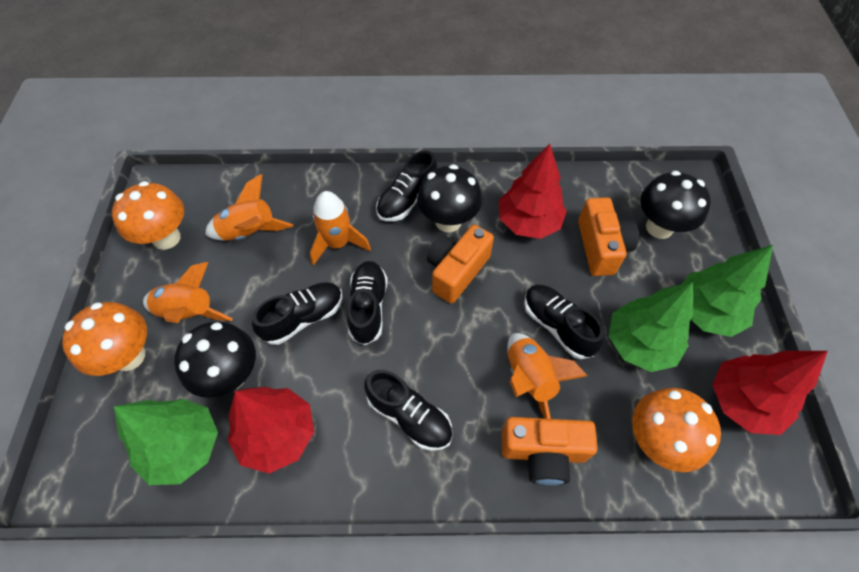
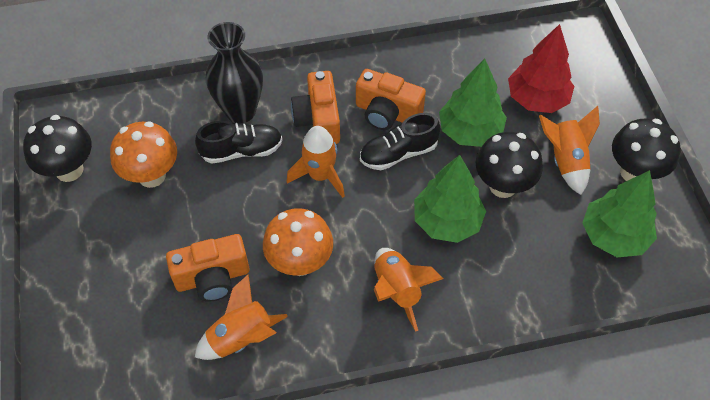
black shoe: 5 -> 2
black vase: 0 -> 1
orange mushroom: 3 -> 2
red tree: 3 -> 1

